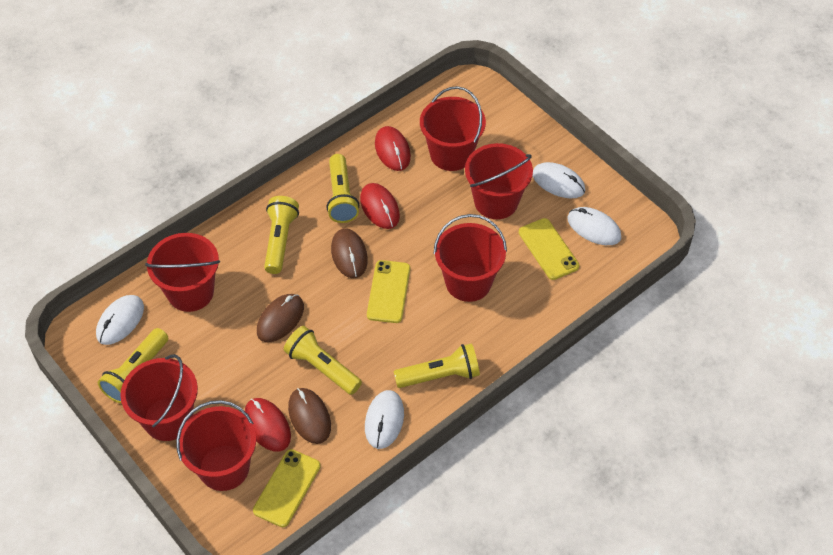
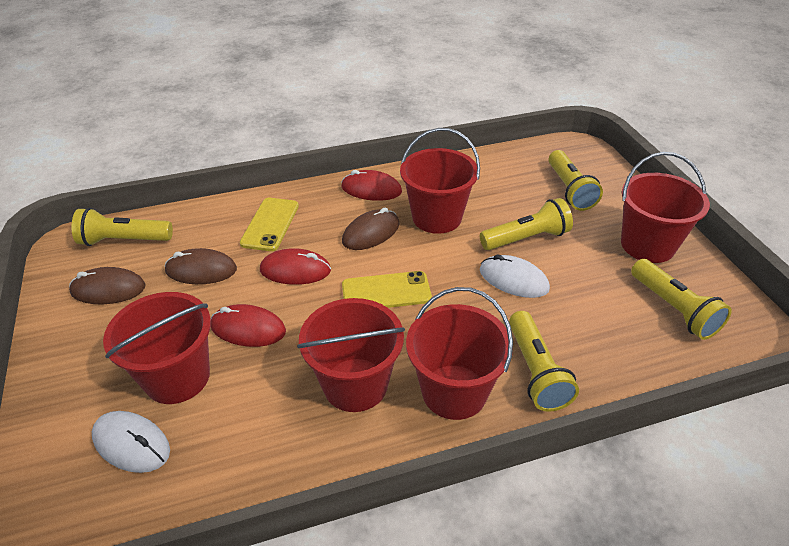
red bucket: 6 -> 5
white mouse: 4 -> 2
yellow phone: 3 -> 2

